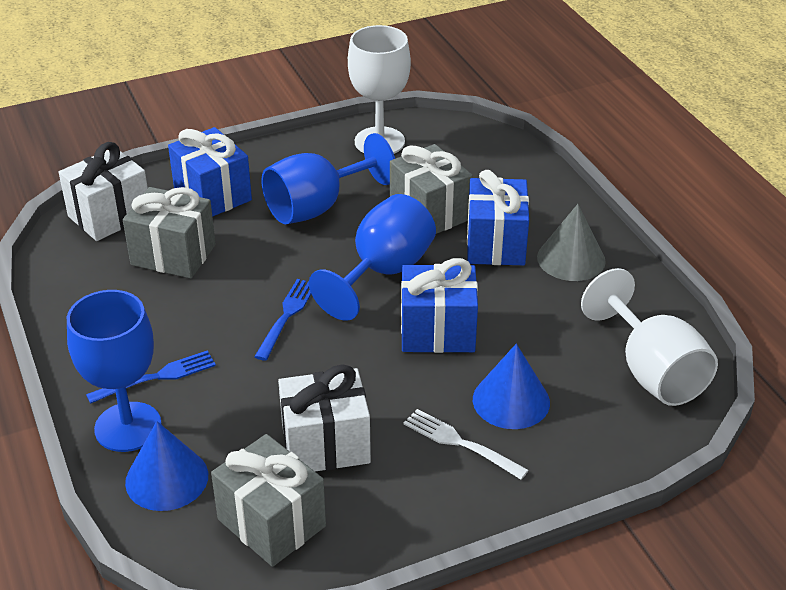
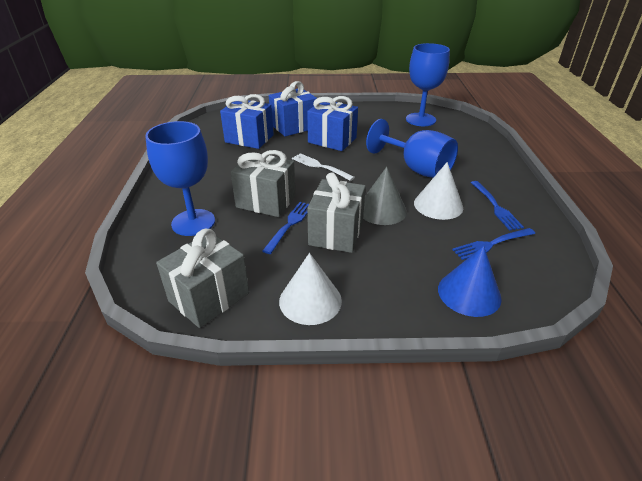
blue cone: 2 -> 1
blue fork: 2 -> 3
white cone: 0 -> 2
white gift: 2 -> 0
white goblet: 2 -> 0

